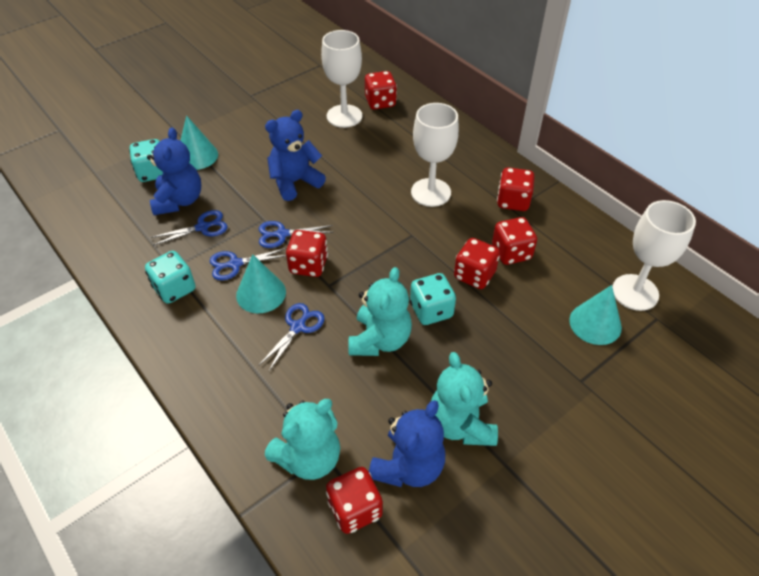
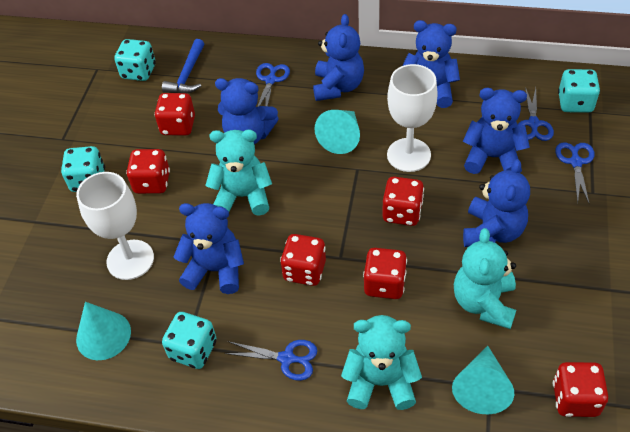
blue hammer: 0 -> 1
blue teddy bear: 3 -> 6
turquoise dice: 3 -> 4
white goblet: 3 -> 2

